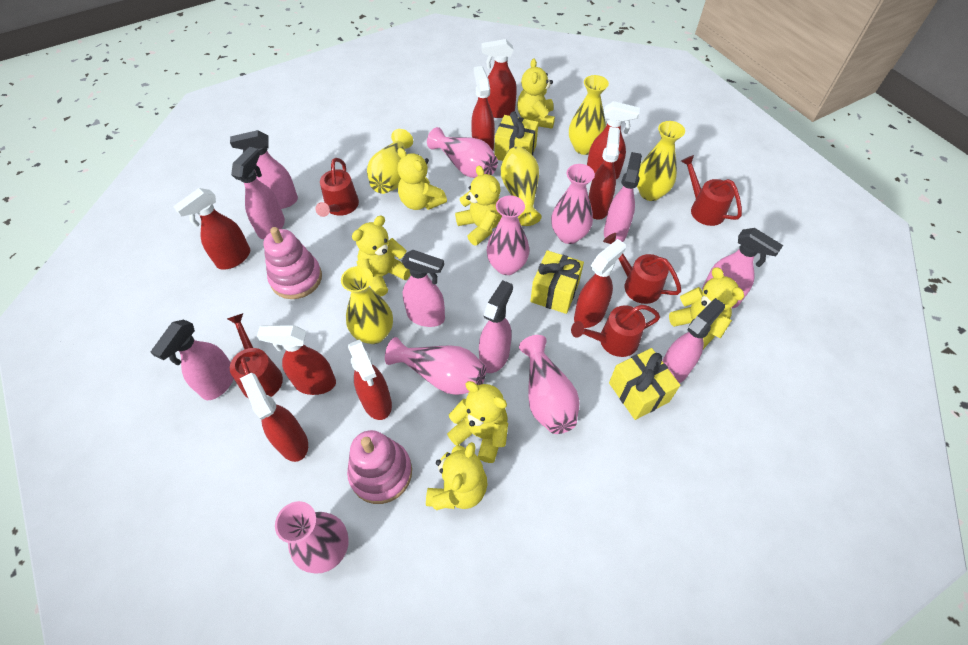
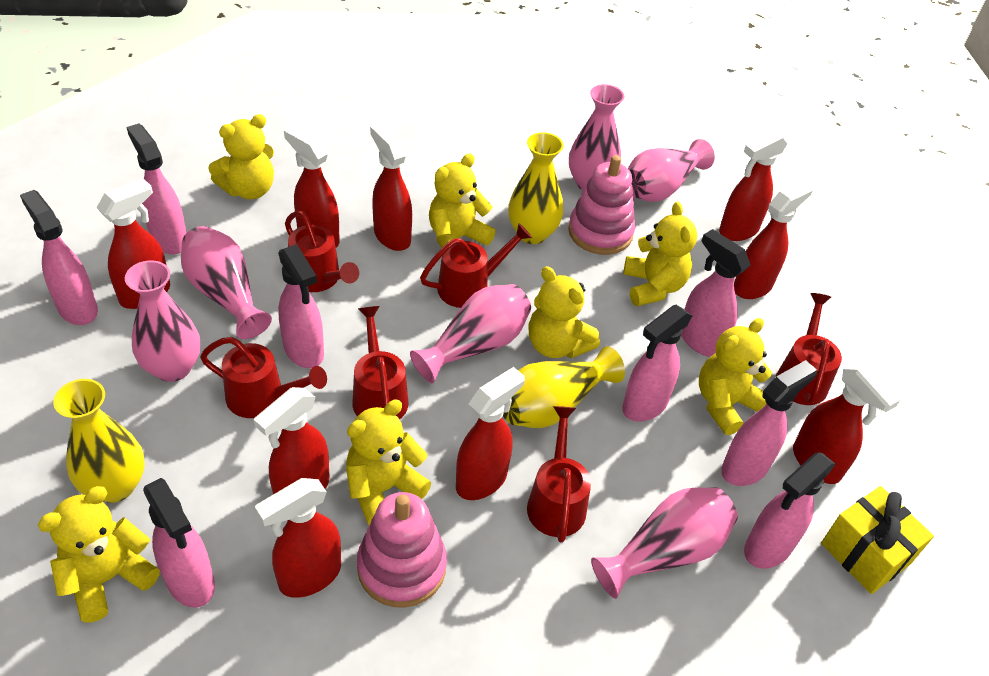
red watering can: 5 -> 6
yellow gift: 3 -> 1
yellow vase: 5 -> 3

